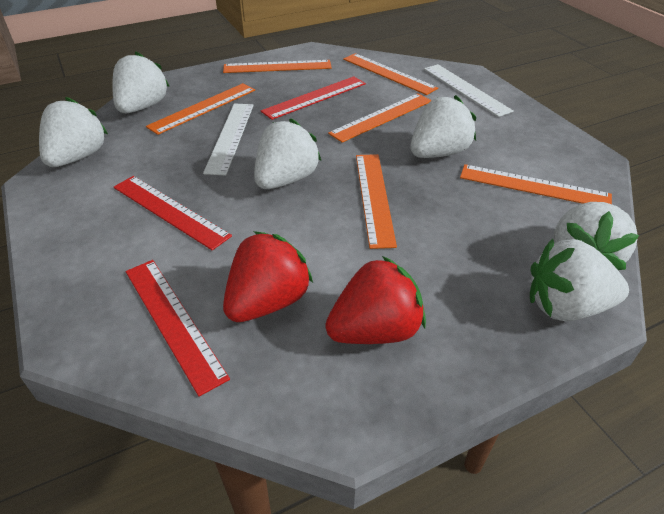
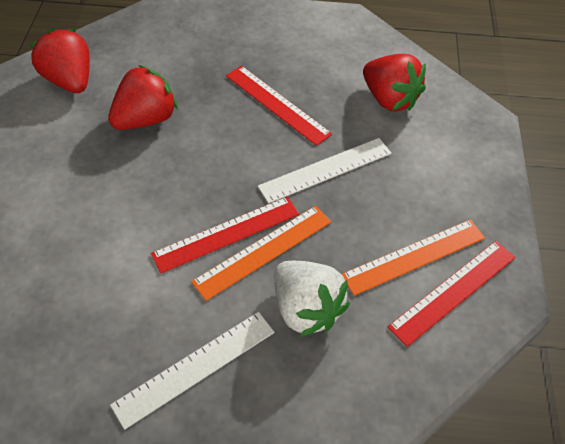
orange ruler: 6 -> 2
red strawberry: 2 -> 3
white strawberry: 6 -> 1

